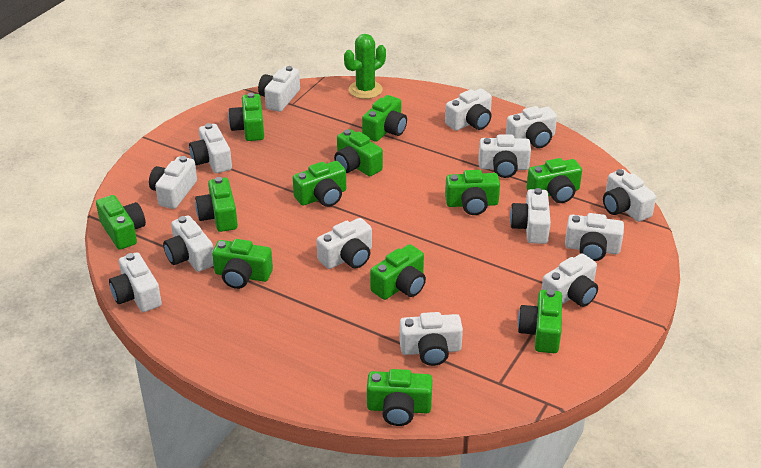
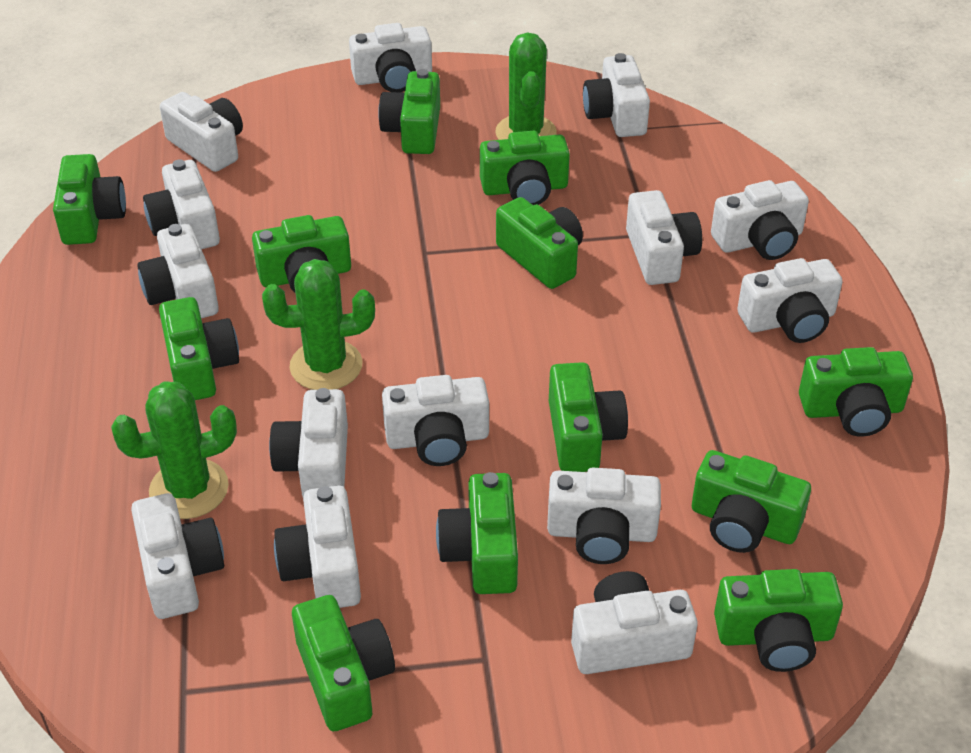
green cactus: 1 -> 3

